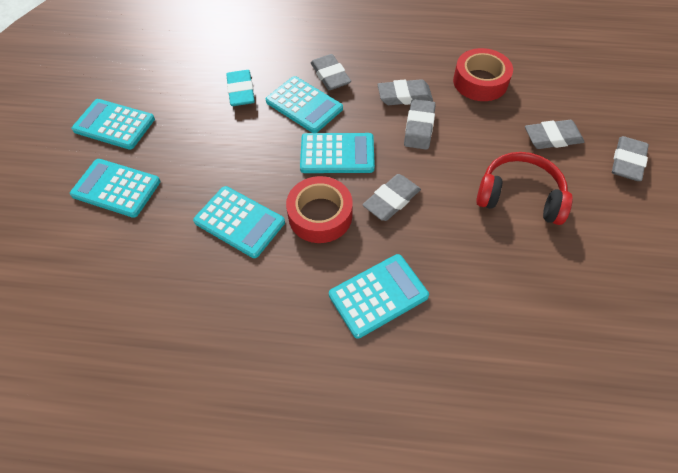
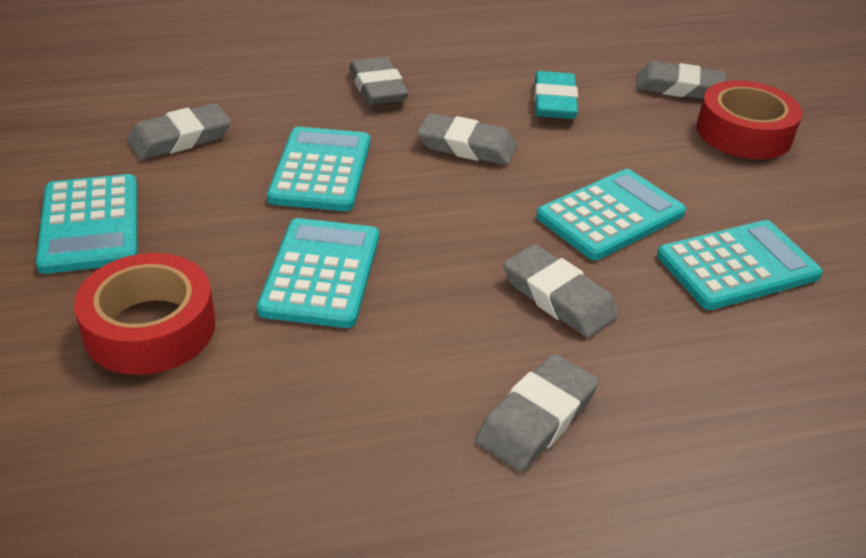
red headphones: 1 -> 0
turquoise calculator: 6 -> 5

